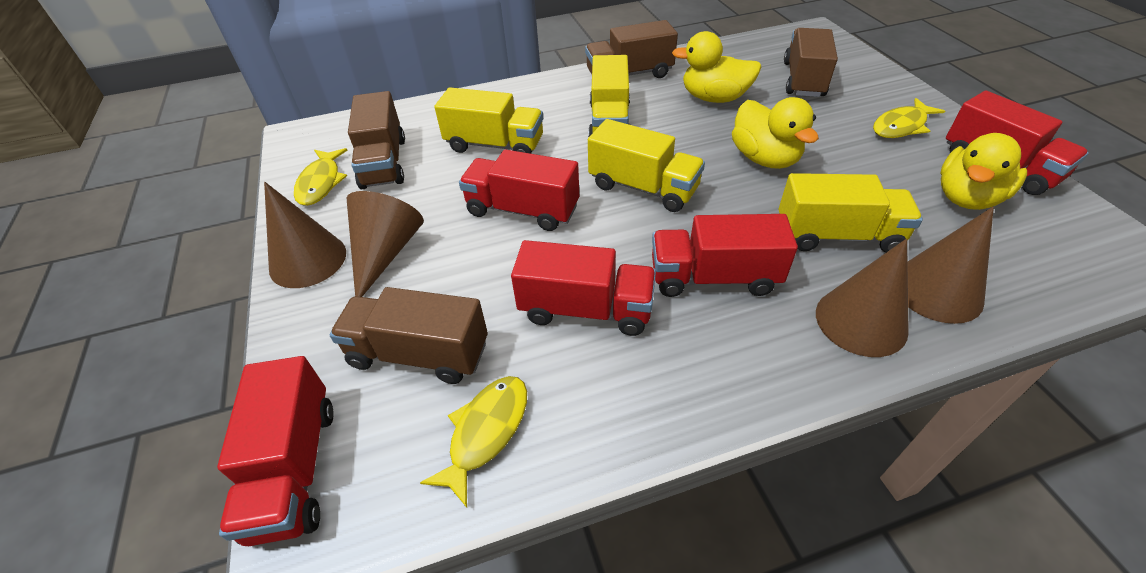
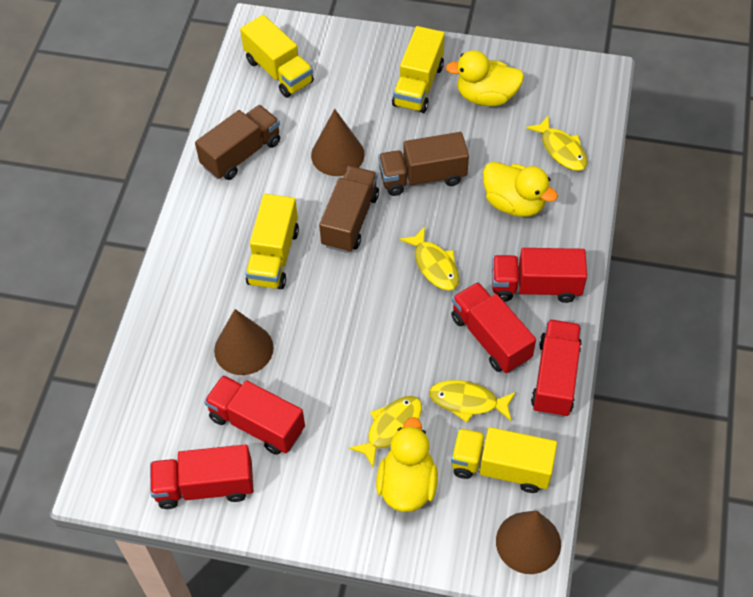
brown cone: 4 -> 3
brown truck: 4 -> 3
yellow fish: 3 -> 4

